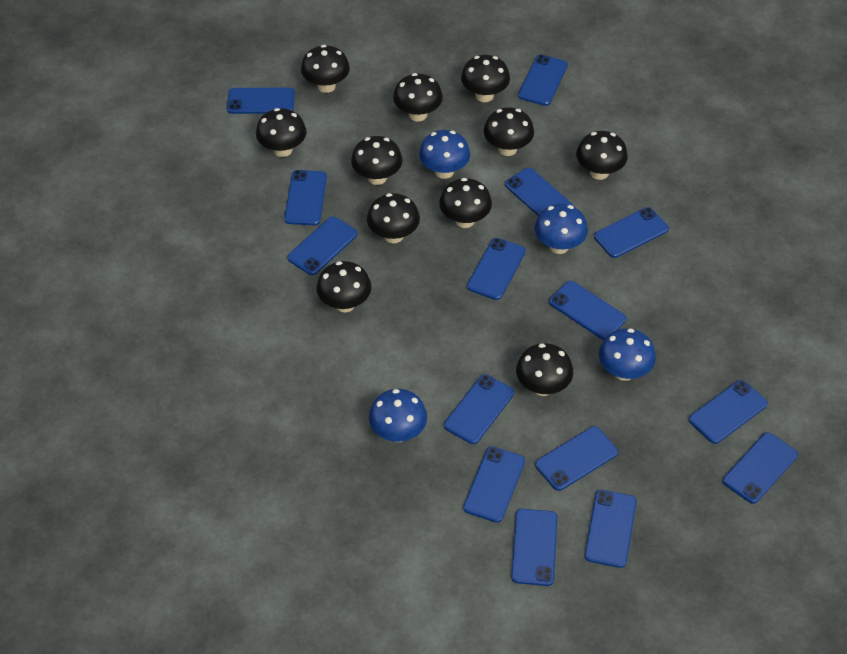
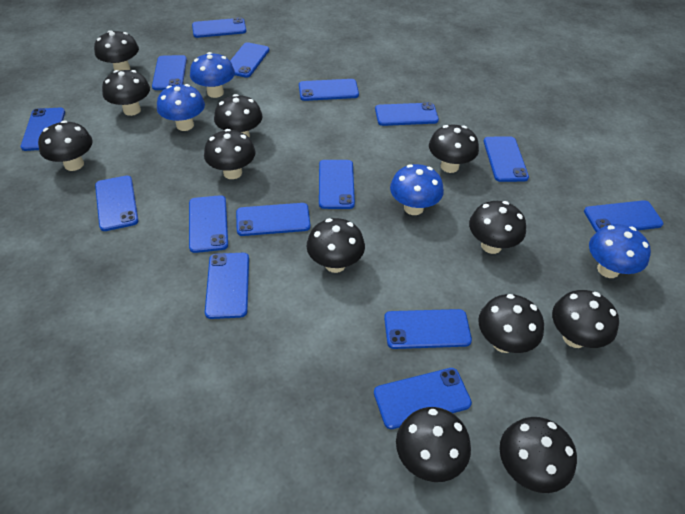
black mushroom: 11 -> 12

